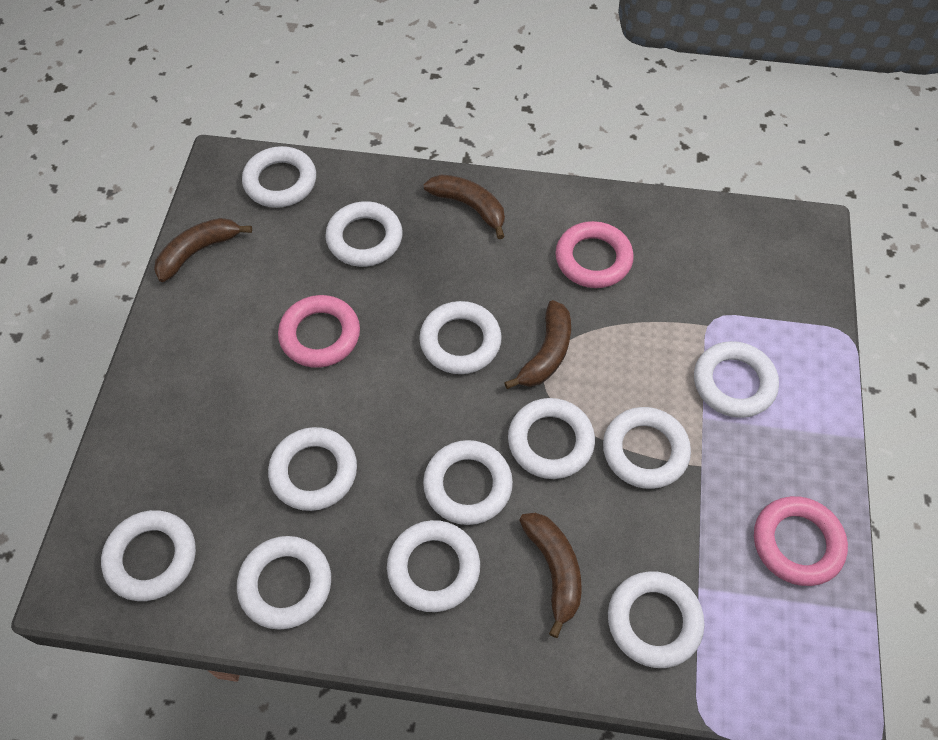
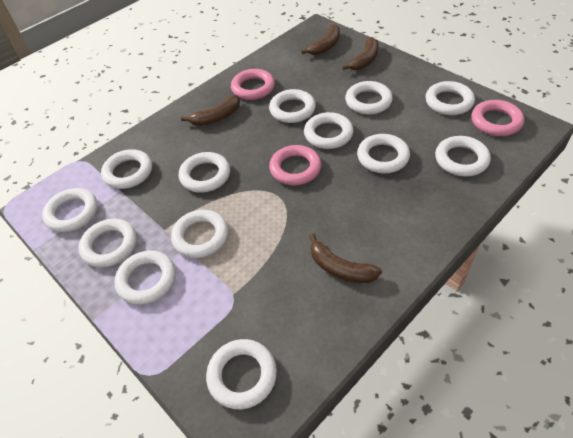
white ring: 12 -> 13

